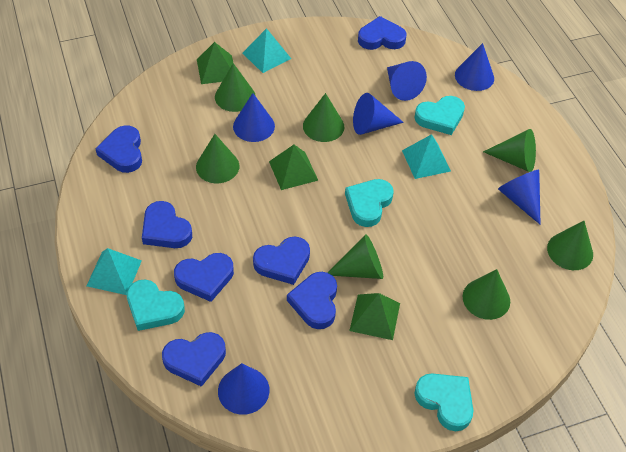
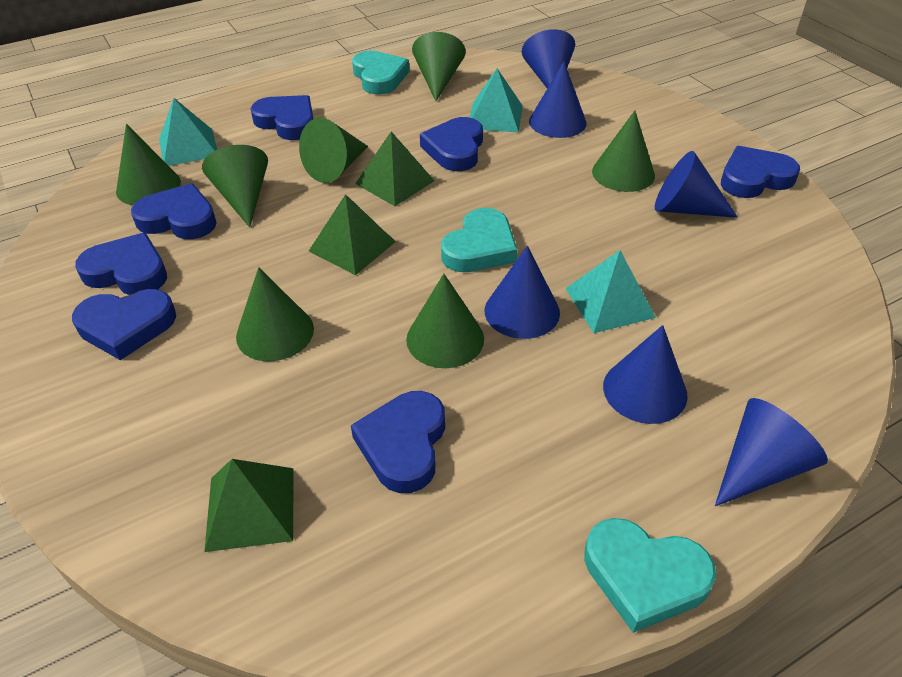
turquoise heart: 4 -> 3

